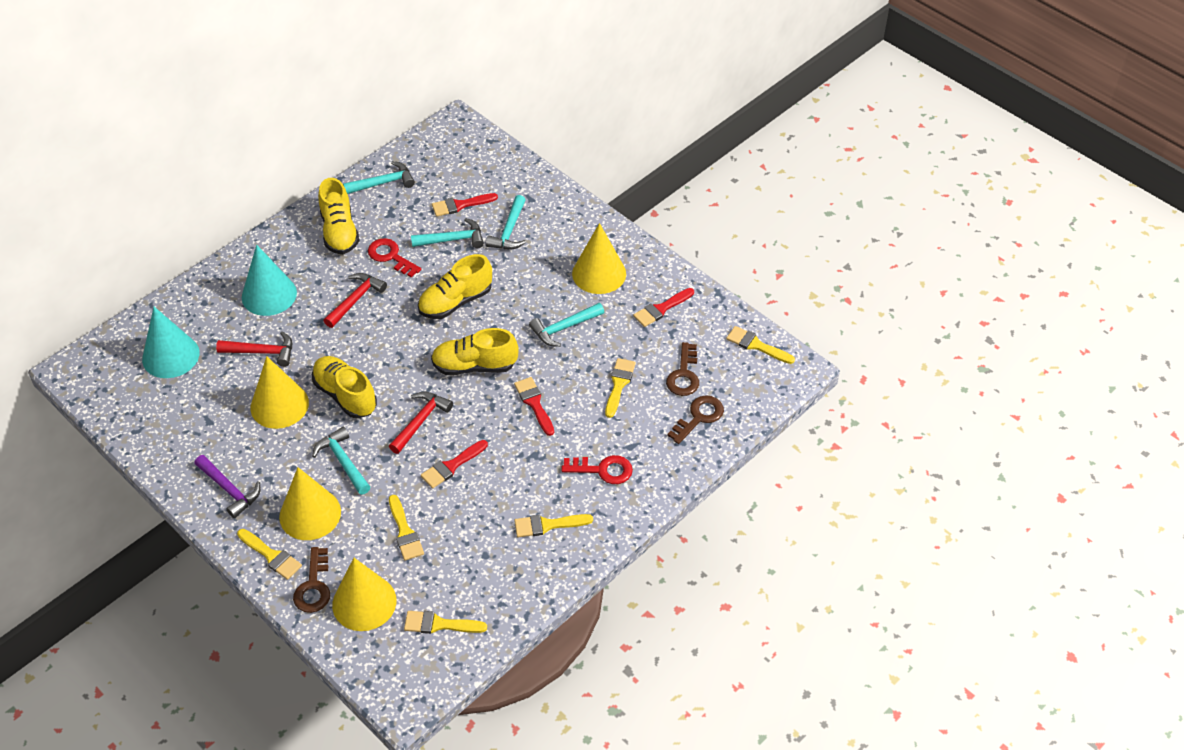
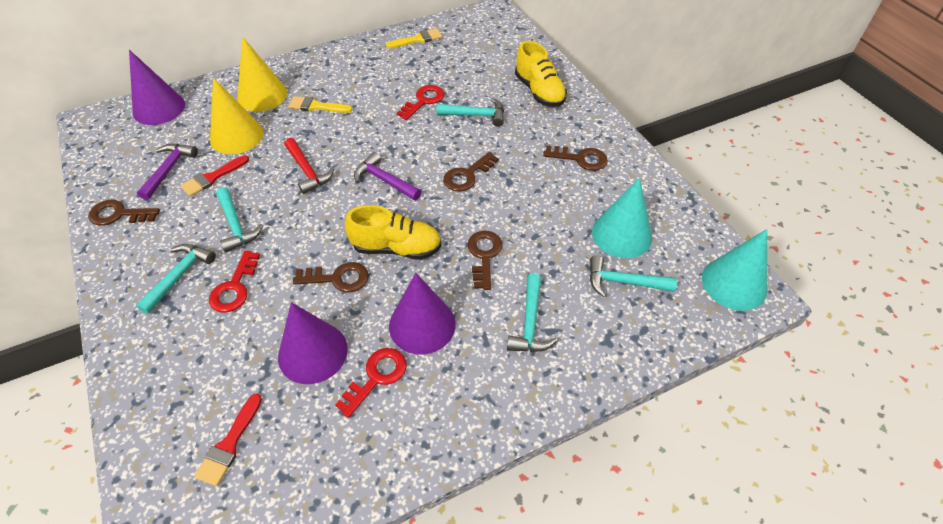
brown key: 3 -> 5
purple cone: 0 -> 3
purple hammer: 1 -> 2
red brush: 4 -> 2
red hammer: 3 -> 1
red key: 2 -> 3
yellow brush: 6 -> 2
yellow cone: 4 -> 2
yellow shoe: 4 -> 2

